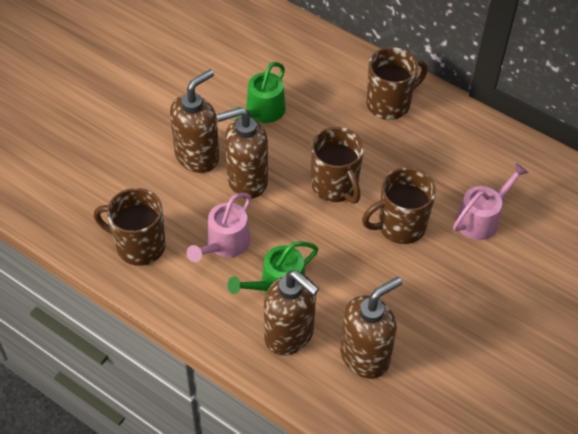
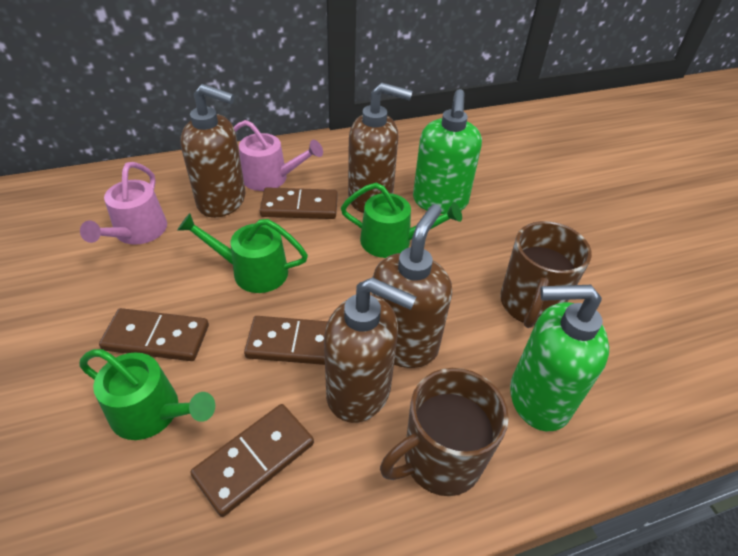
brown domino: 0 -> 4
brown mug: 4 -> 2
green soap dispenser: 0 -> 2
green watering can: 2 -> 3

